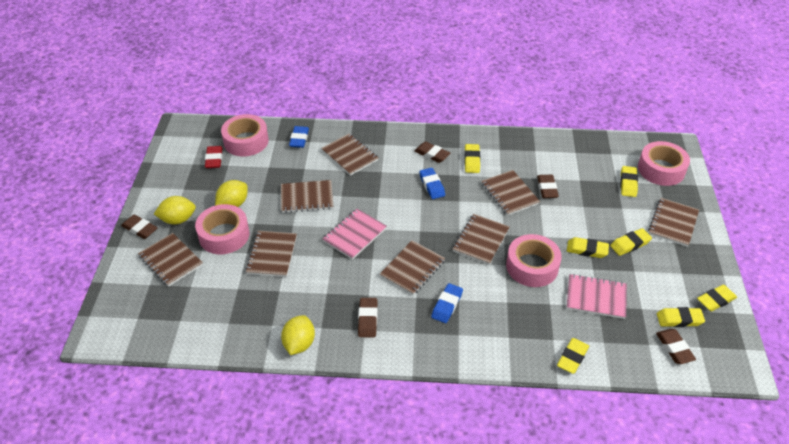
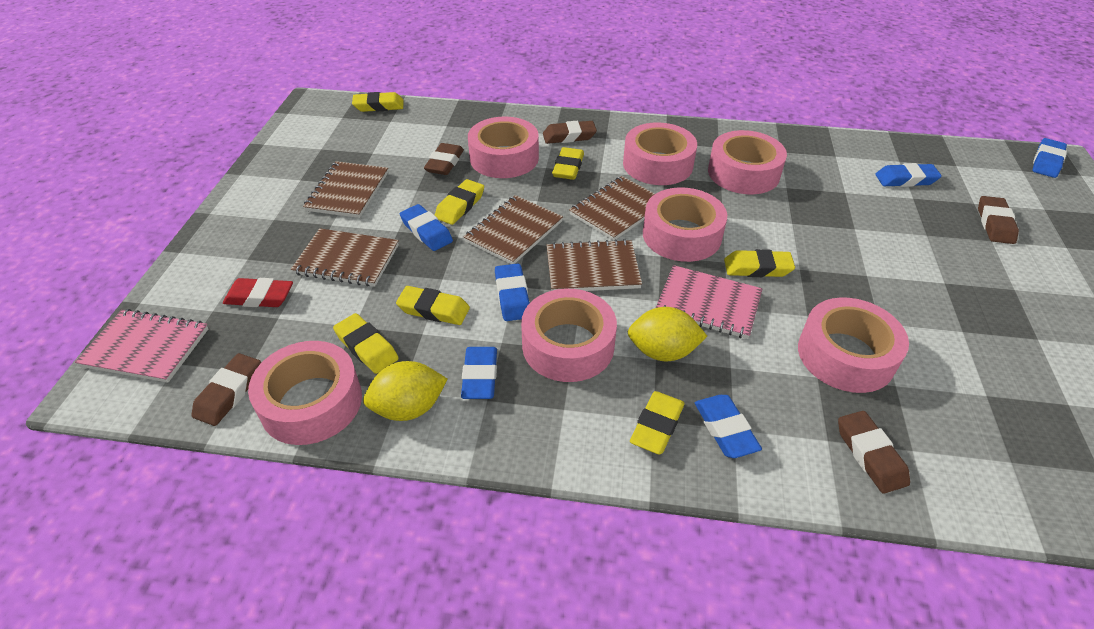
blue eraser: 3 -> 6
brown notebook: 8 -> 5
pink tape: 4 -> 7
yellow lemon: 3 -> 2

